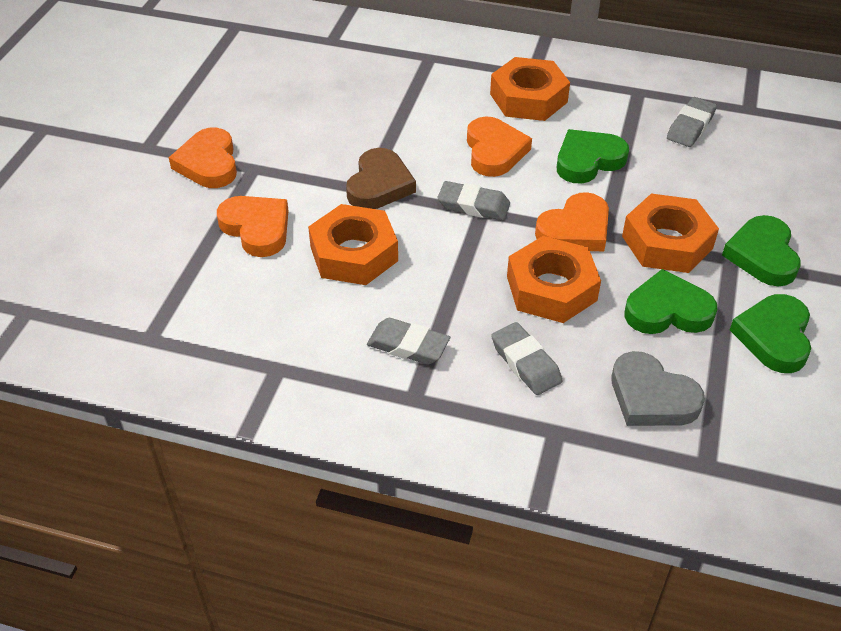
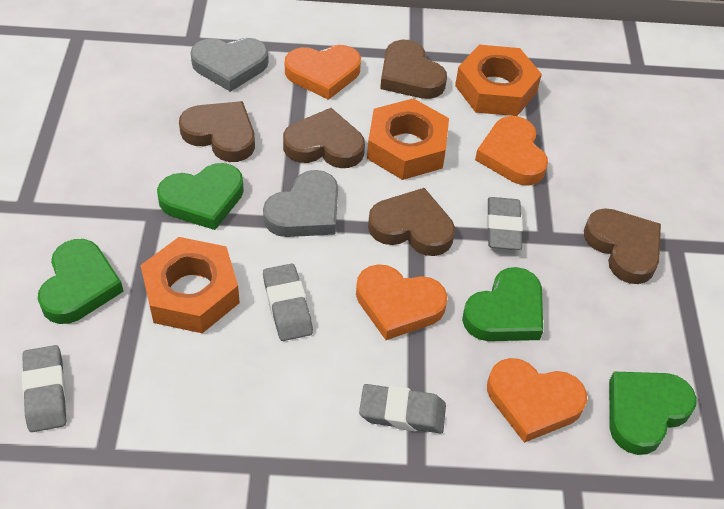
brown heart: 1 -> 5
grey heart: 1 -> 2
orange nut: 4 -> 3

